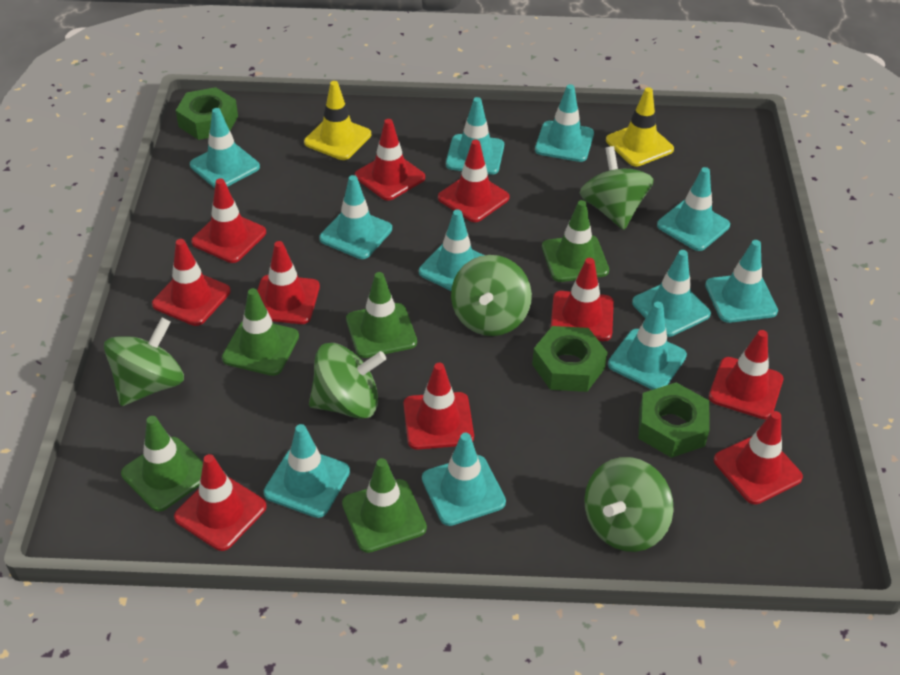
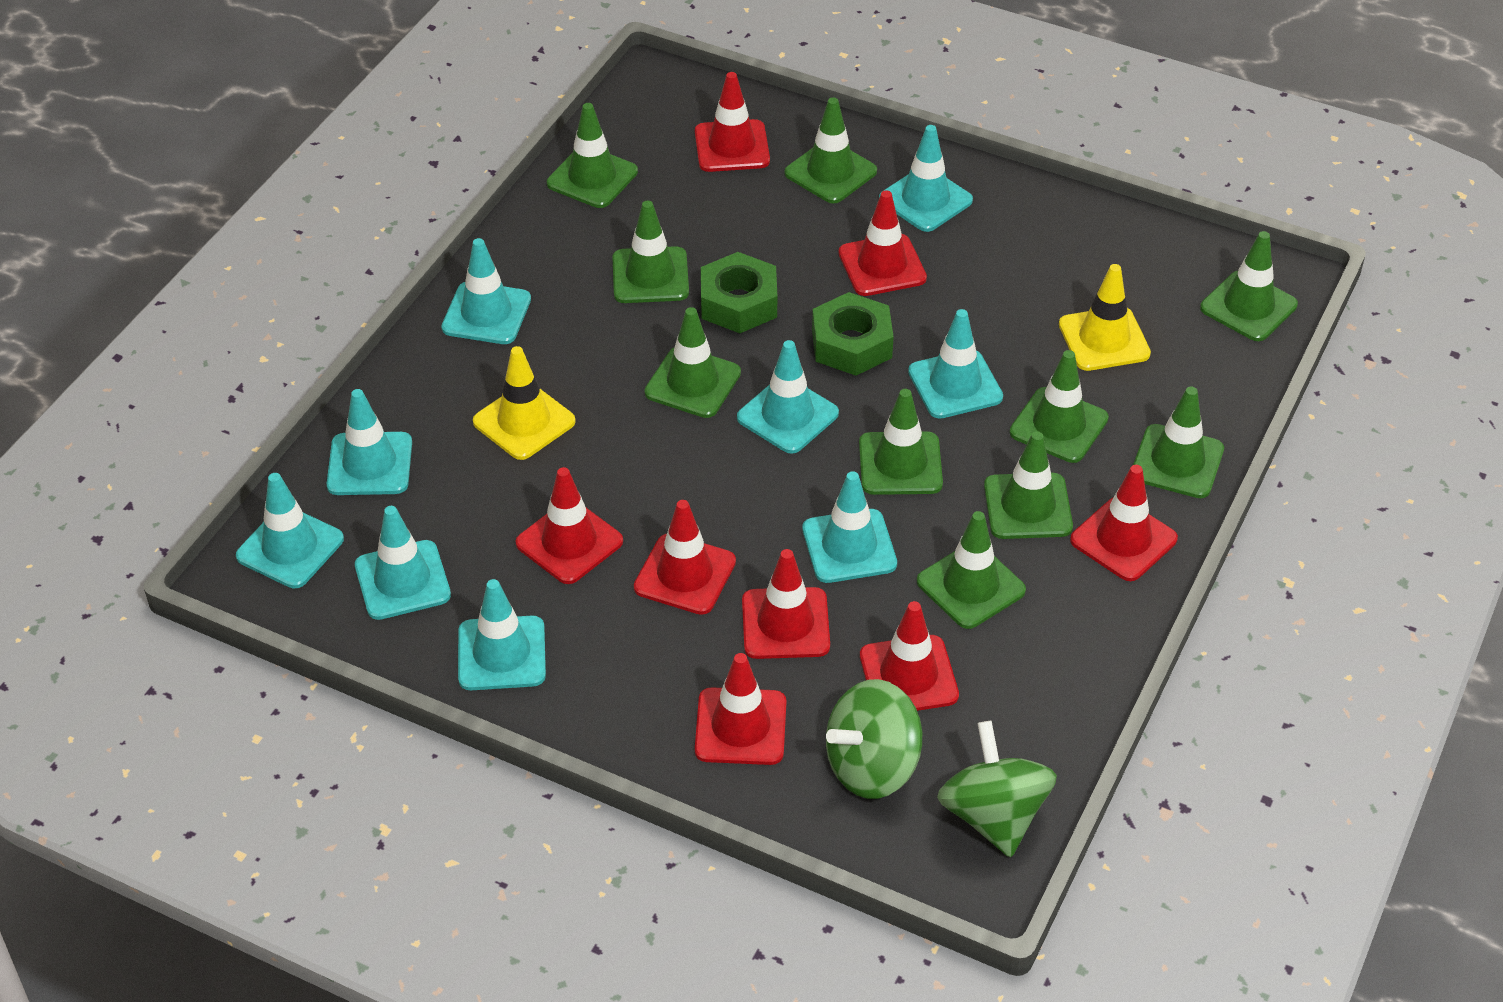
green nut: 3 -> 2
green spinning top: 5 -> 2
green traffic cone: 5 -> 10
red traffic cone: 10 -> 8
turquoise traffic cone: 11 -> 9

